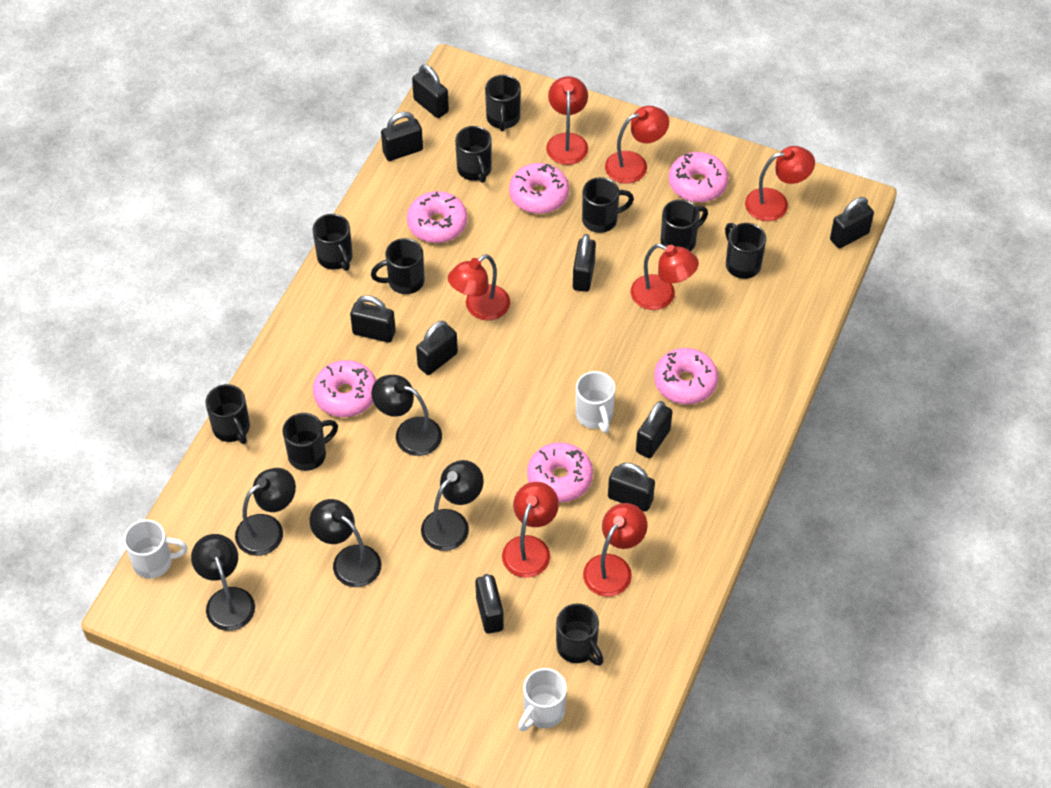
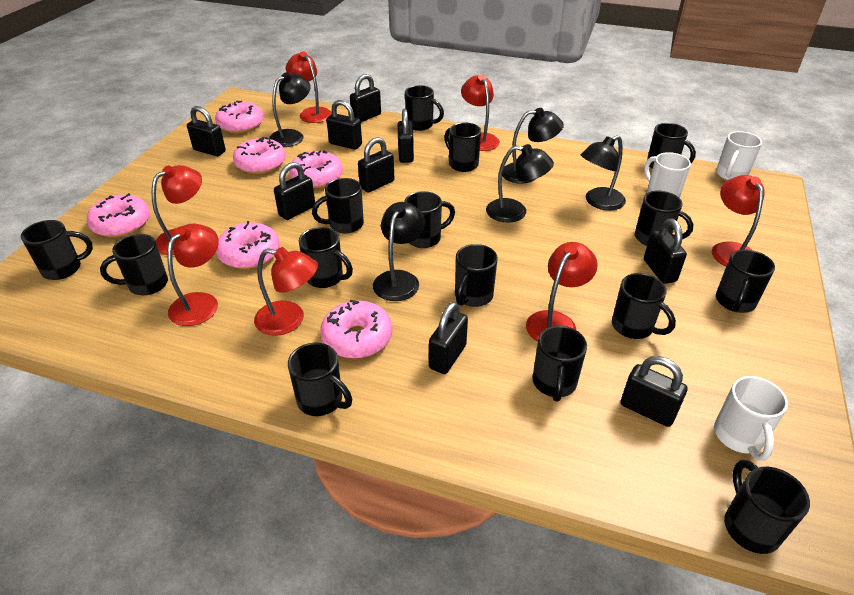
black mug: 10 -> 15

